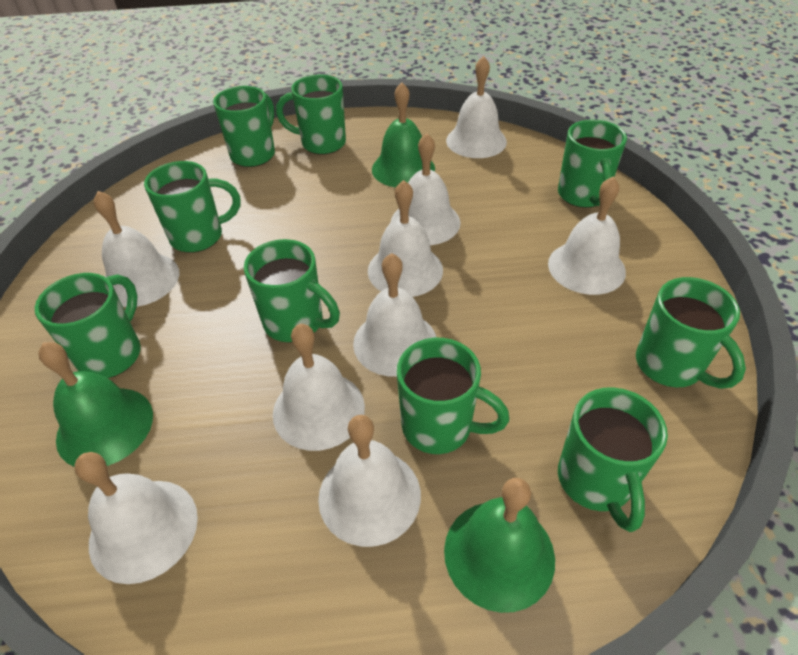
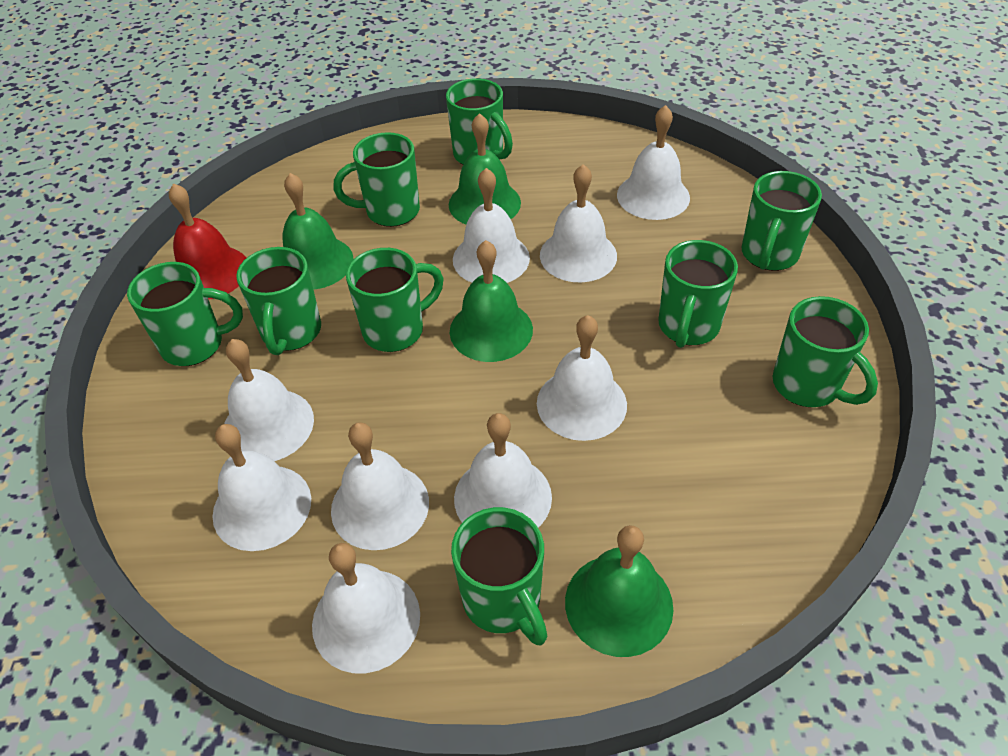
green bell: 3 -> 4
red bell: 0 -> 1

